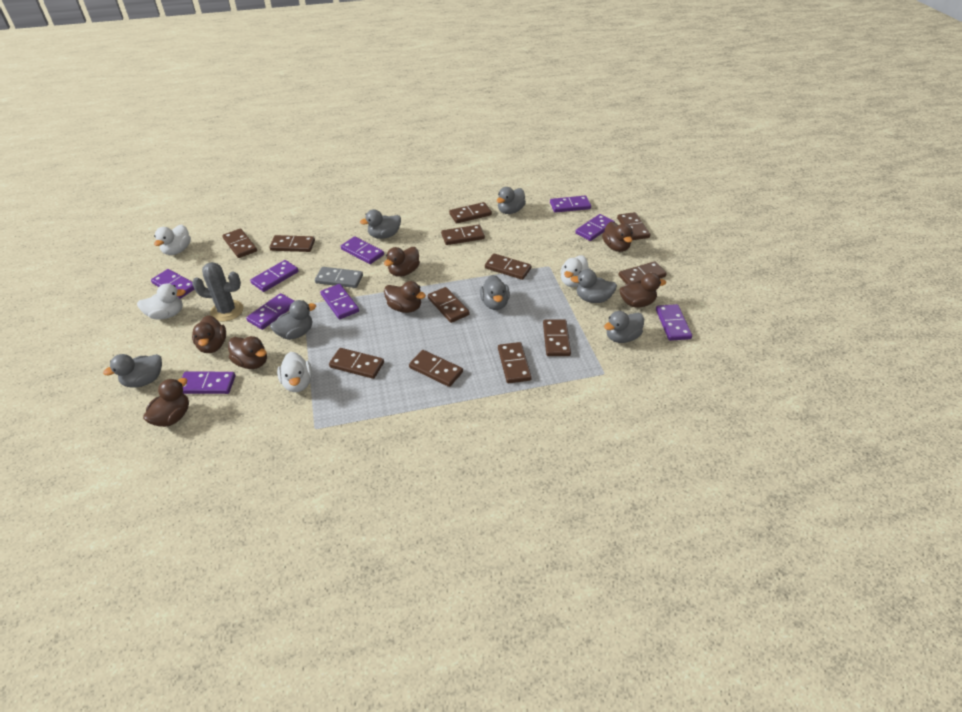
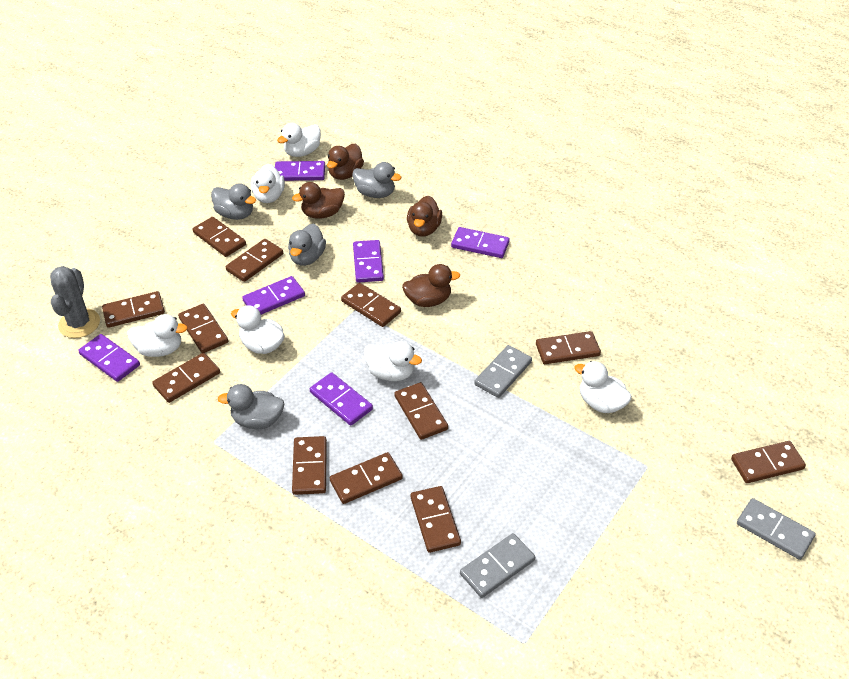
brown duck: 7 -> 4
grey domino: 1 -> 3
grey duck: 7 -> 4
purple domino: 9 -> 6
white duck: 4 -> 6

